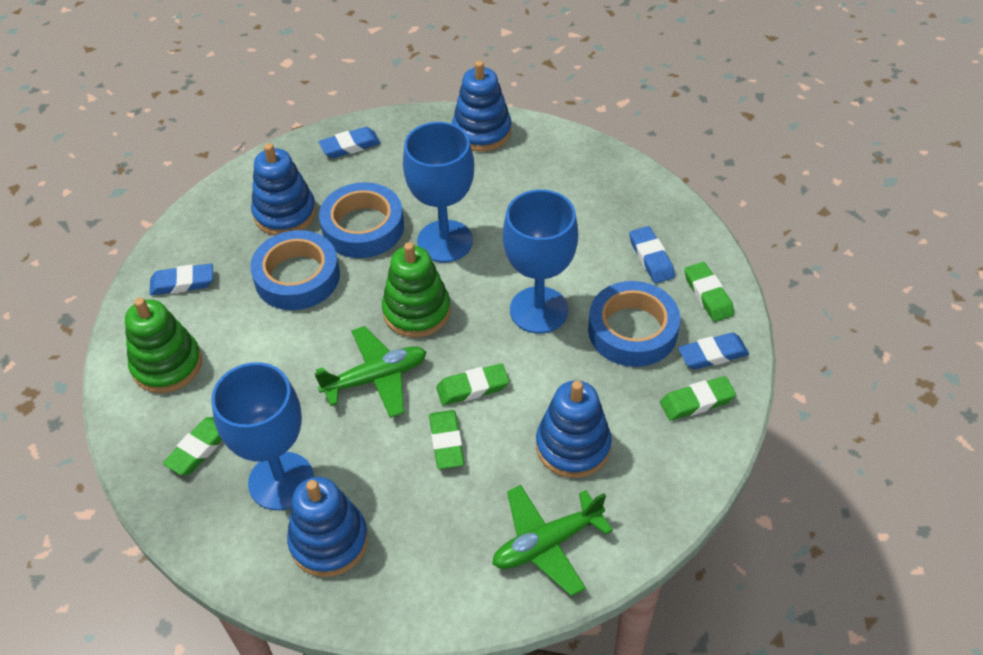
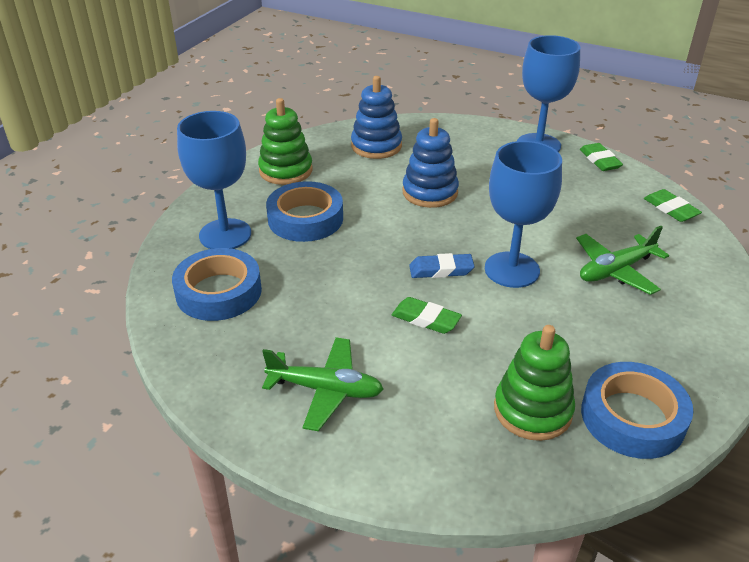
blue eraser: 4 -> 1
blue stacking toy: 4 -> 2
green eraser: 5 -> 3

